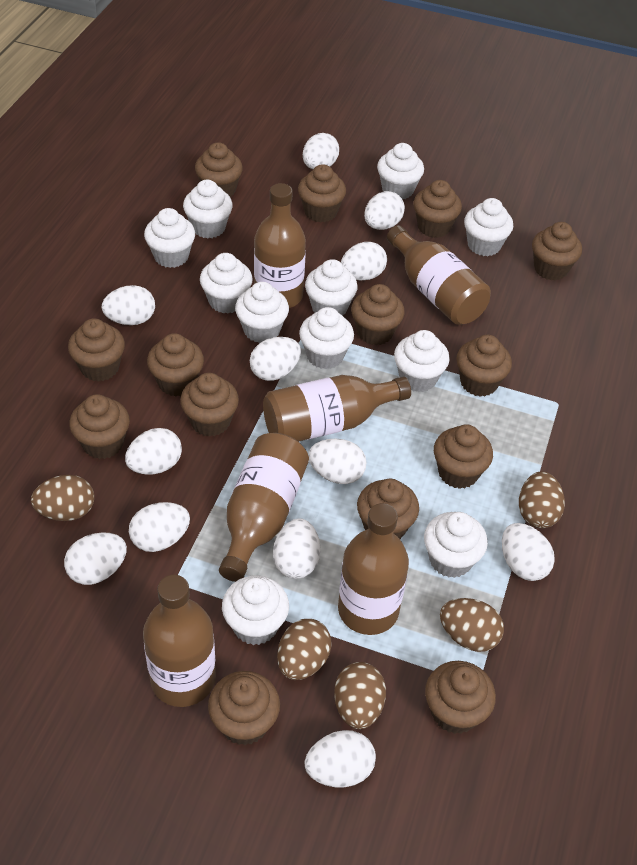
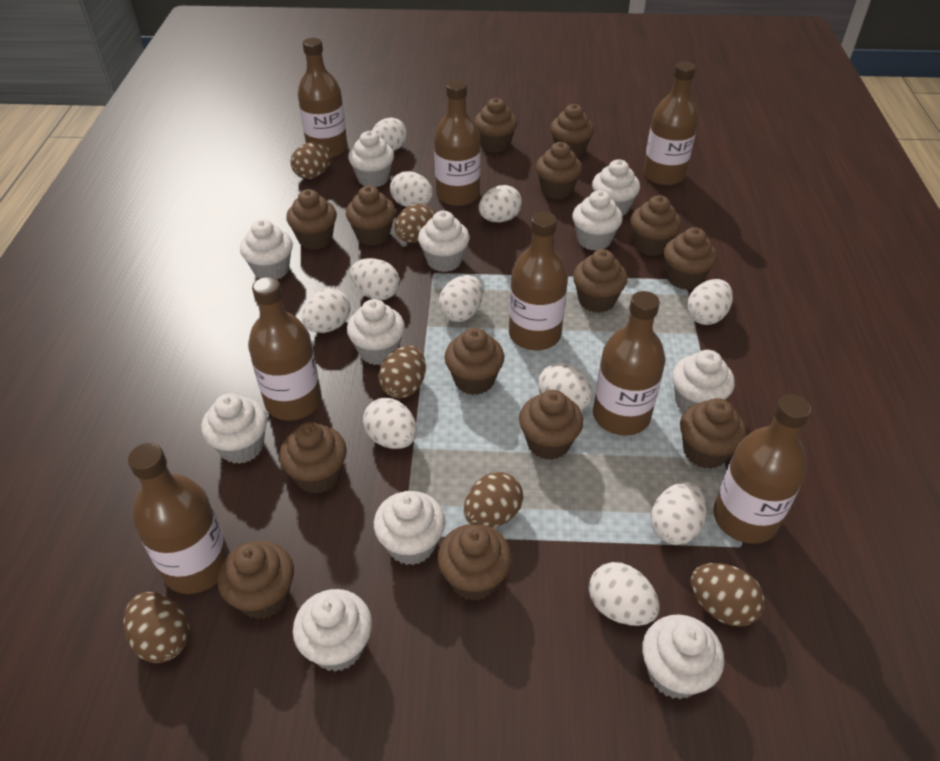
brown bottle: 6 -> 8
brown egg: 5 -> 6
white egg: 12 -> 11

